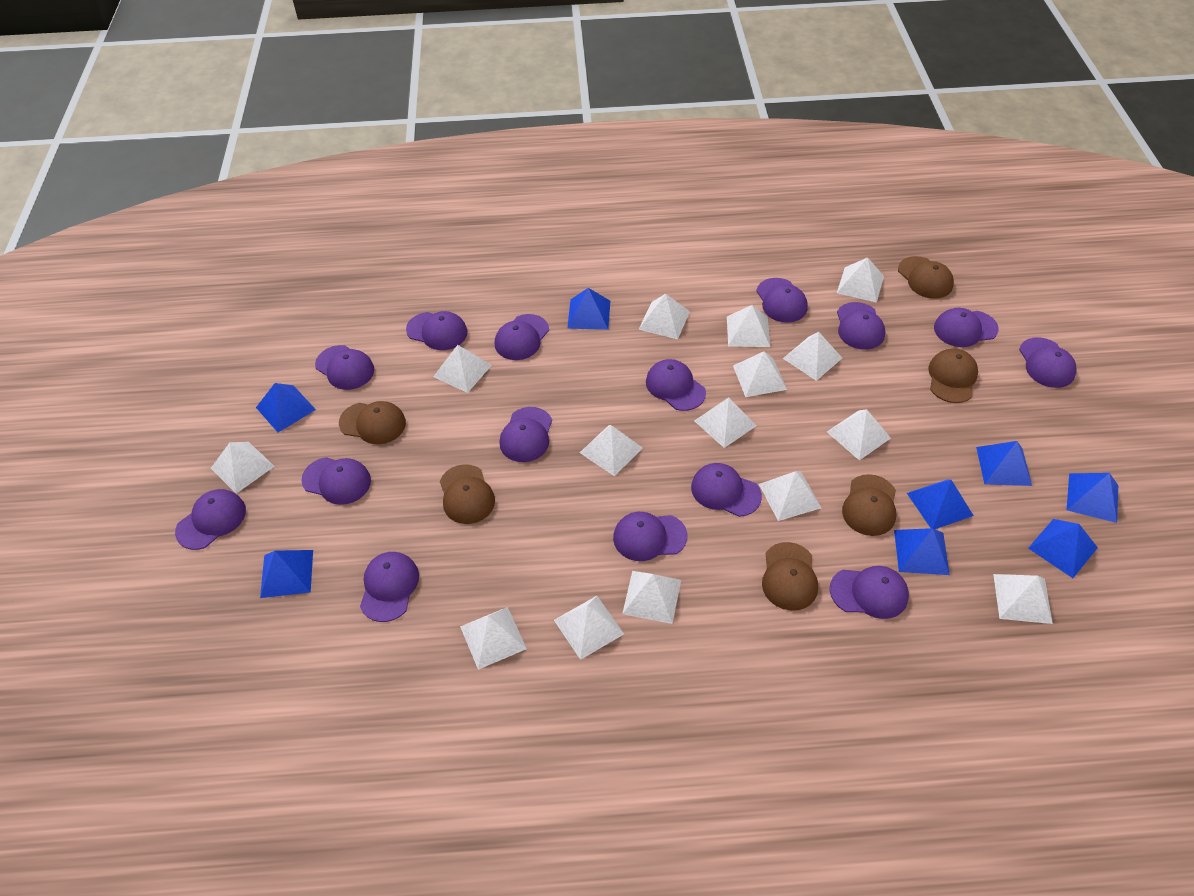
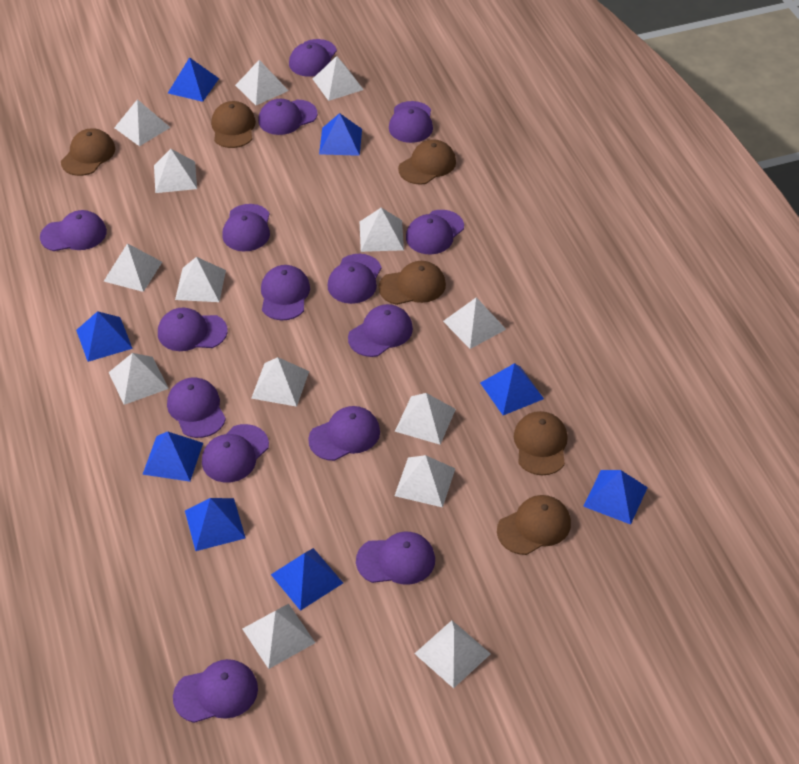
white pyramid: 15 -> 14

